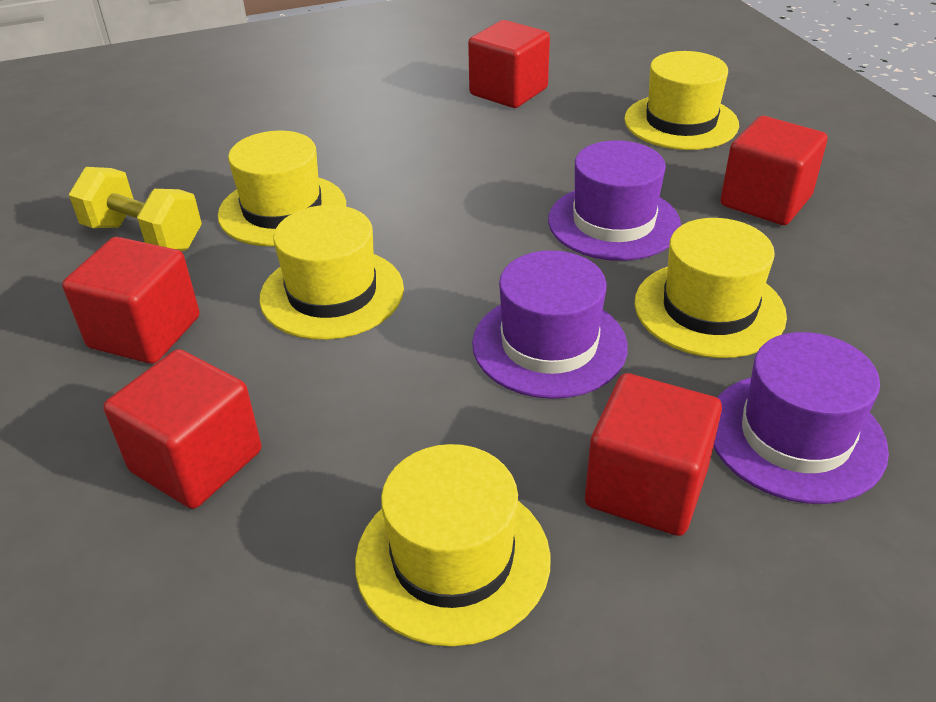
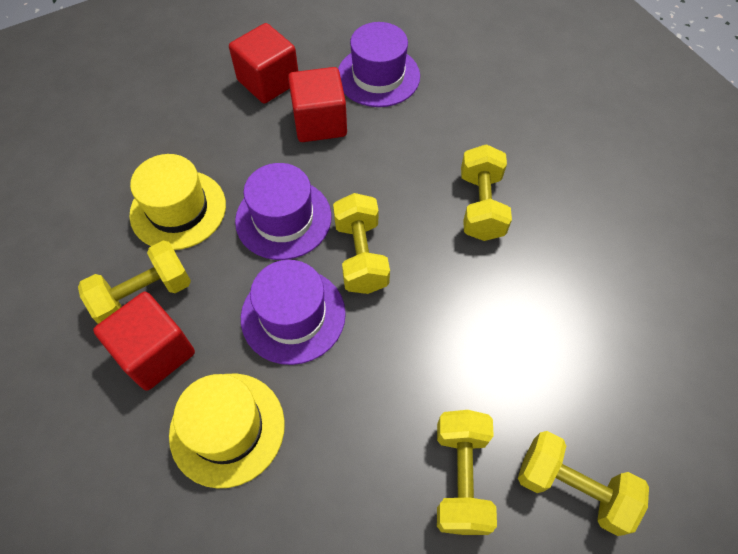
red cube: 5 -> 3
yellow dumbbell: 1 -> 5
yellow hat: 5 -> 2

